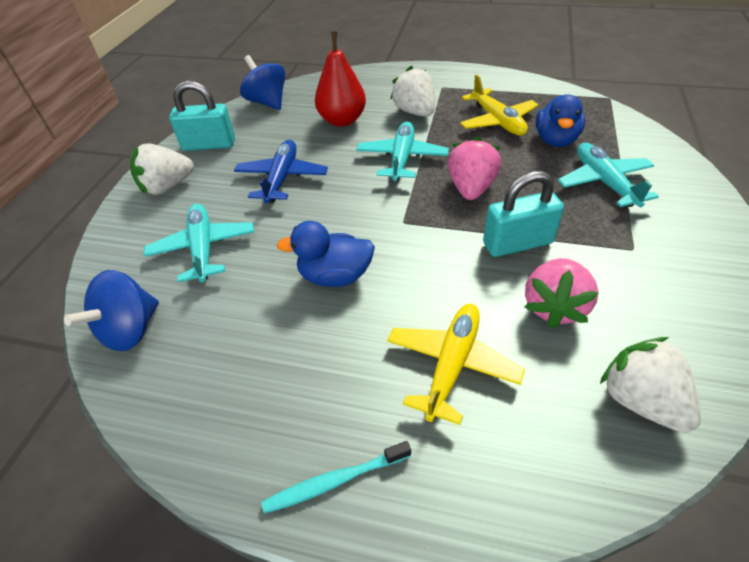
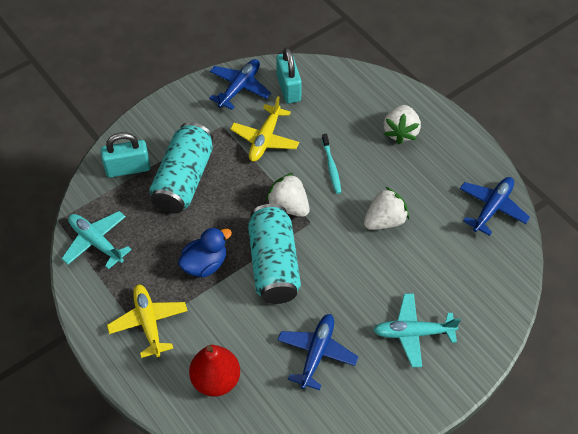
blue duck: 2 -> 1
blue plane: 1 -> 3
blue spinning top: 2 -> 0
pink strawberry: 2 -> 0
turquoise can: 0 -> 2
turquoise plane: 3 -> 2

